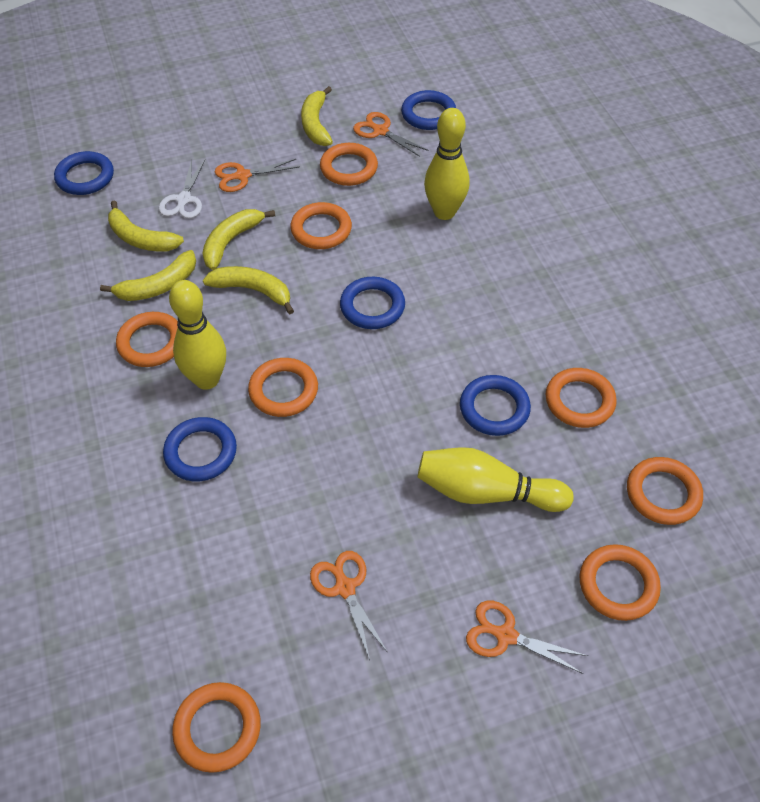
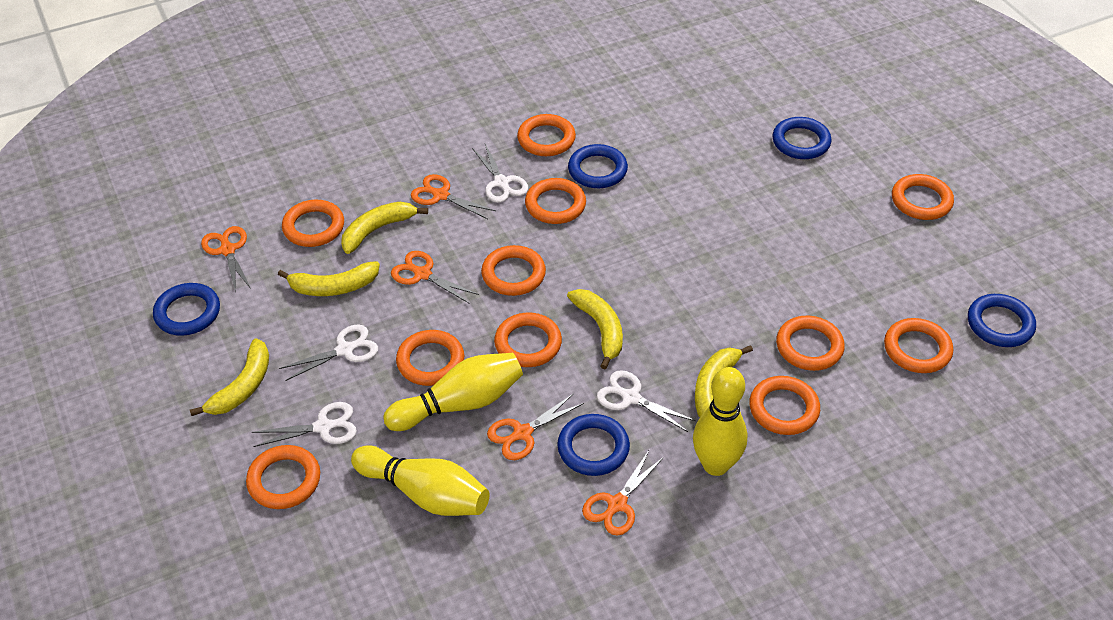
orange ring: 8 -> 11
orange scissors: 4 -> 5
white scissors: 1 -> 4

